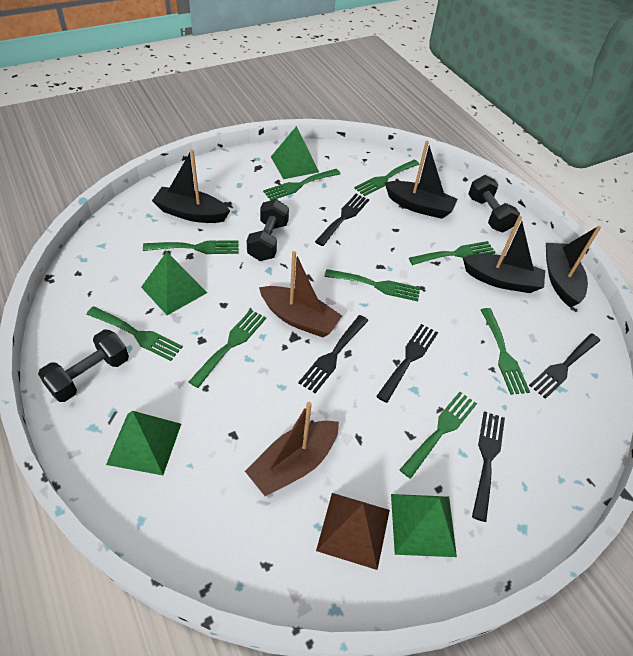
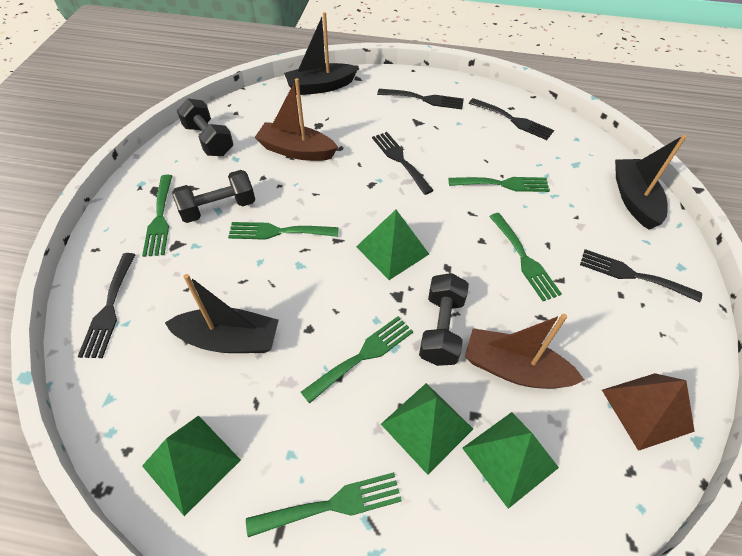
black boat: 4 -> 3
green fork: 9 -> 6

